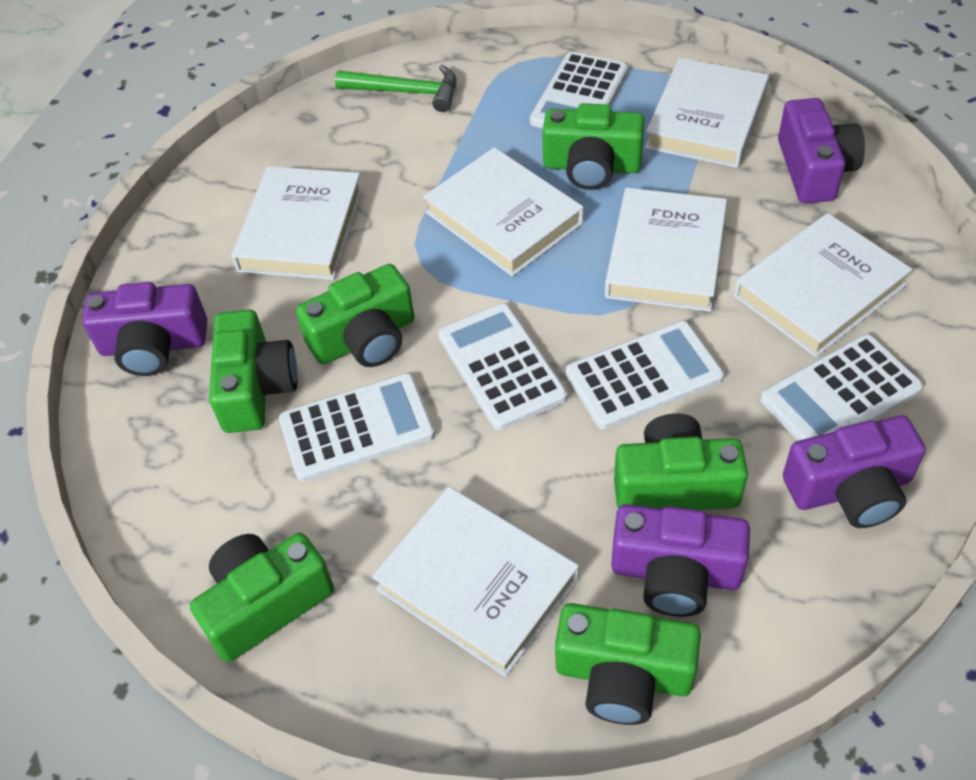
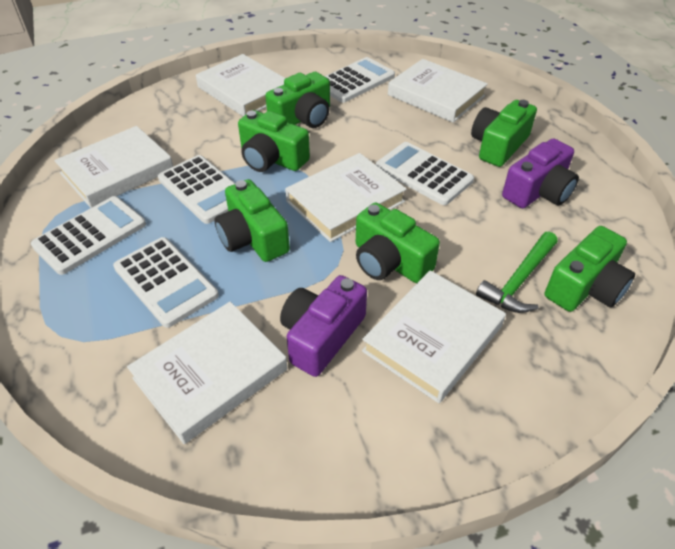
purple camera: 4 -> 2

